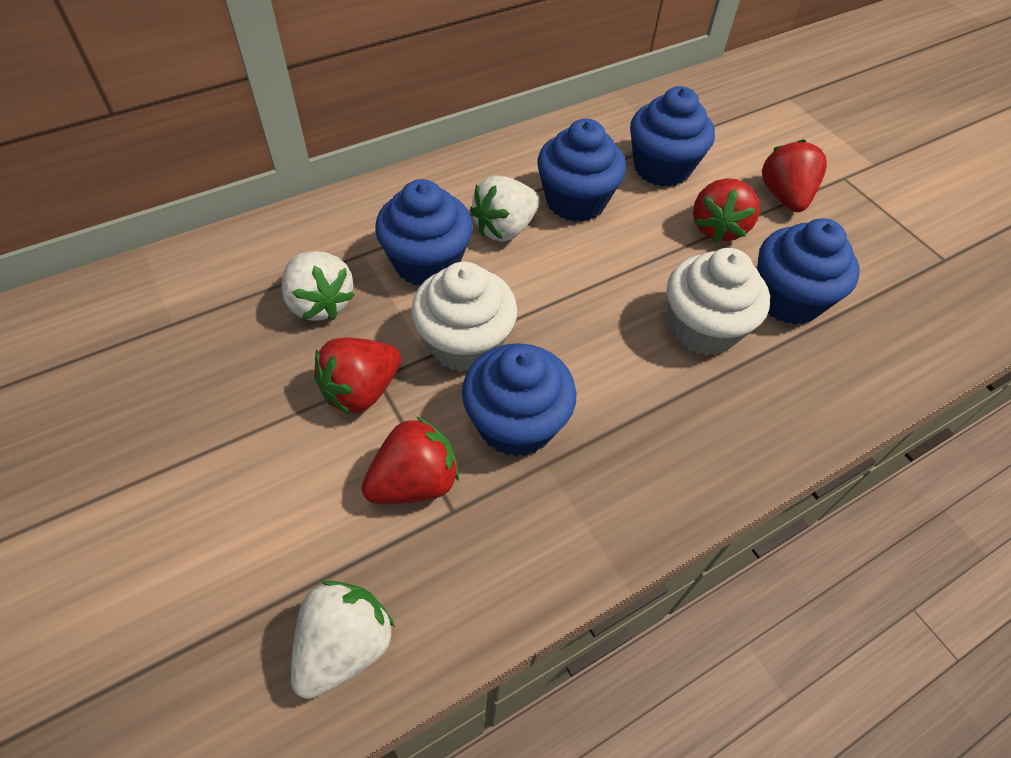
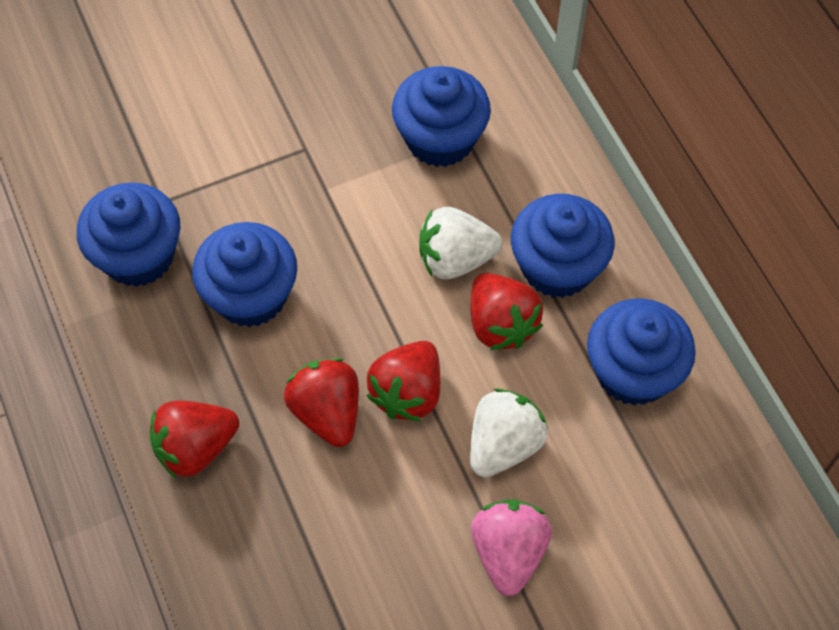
pink strawberry: 0 -> 1
white cupcake: 2 -> 0
white strawberry: 3 -> 2

